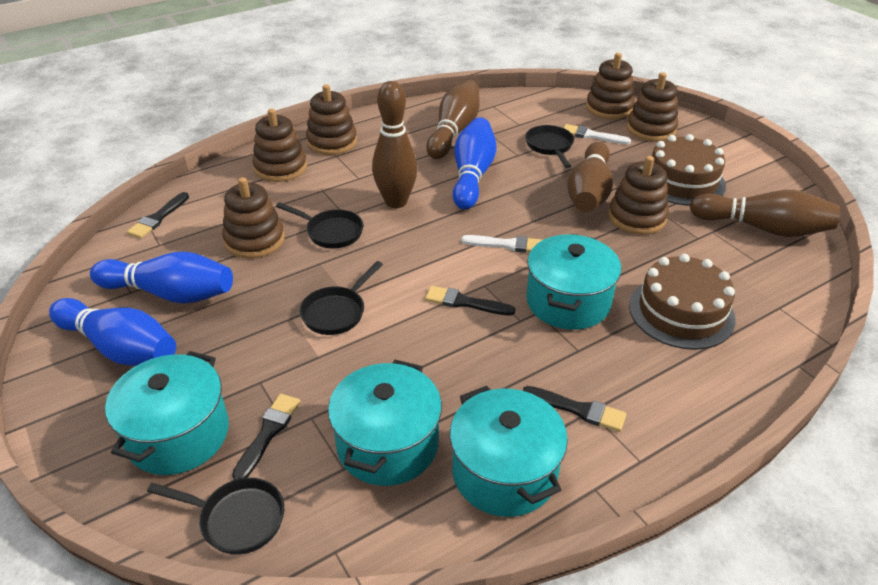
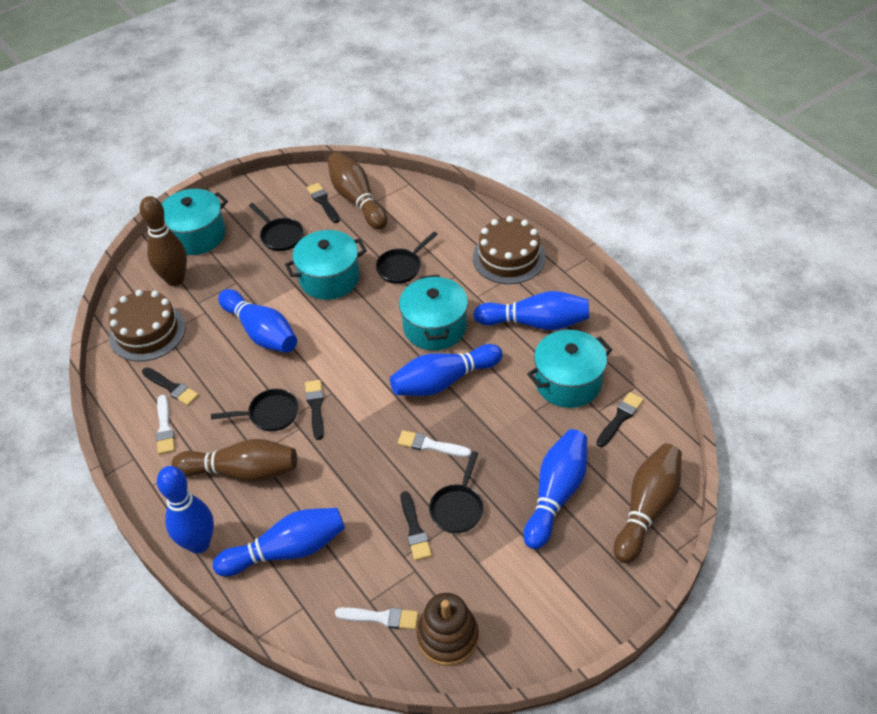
black brush: 4 -> 5
blue bowling pin: 3 -> 6
brown stacking toy: 6 -> 1
white brush: 2 -> 3

